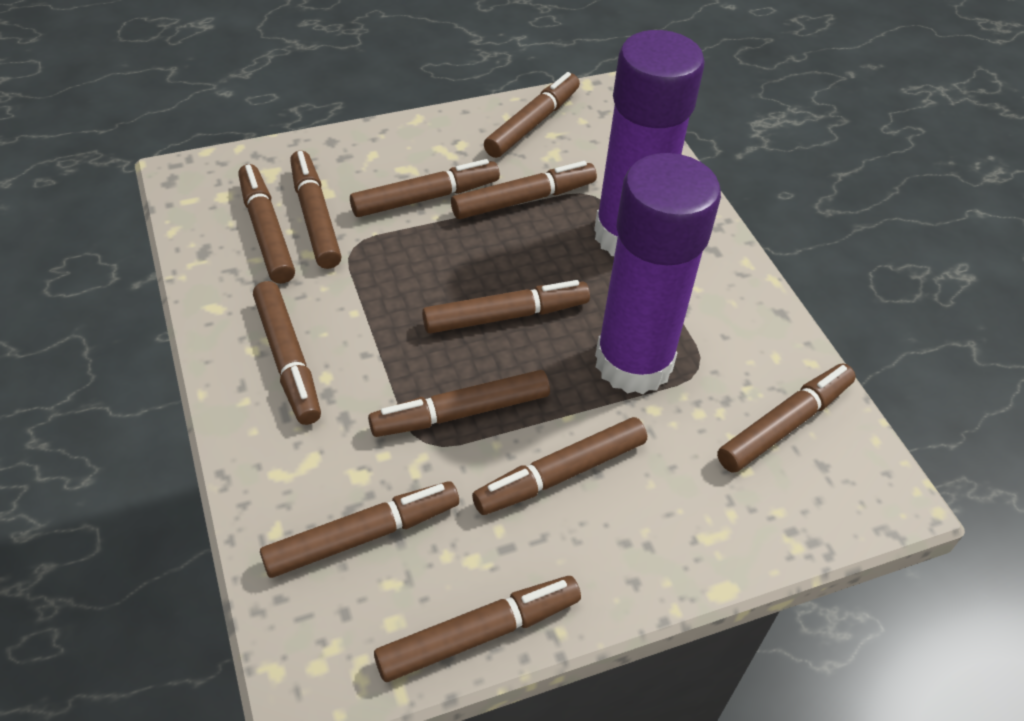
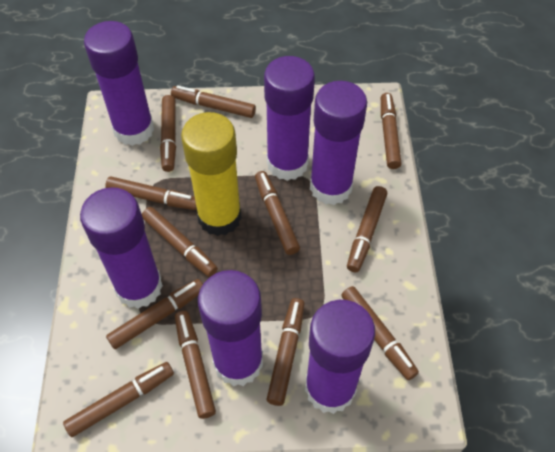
purple glue stick: 2 -> 6
yellow glue stick: 0 -> 1

